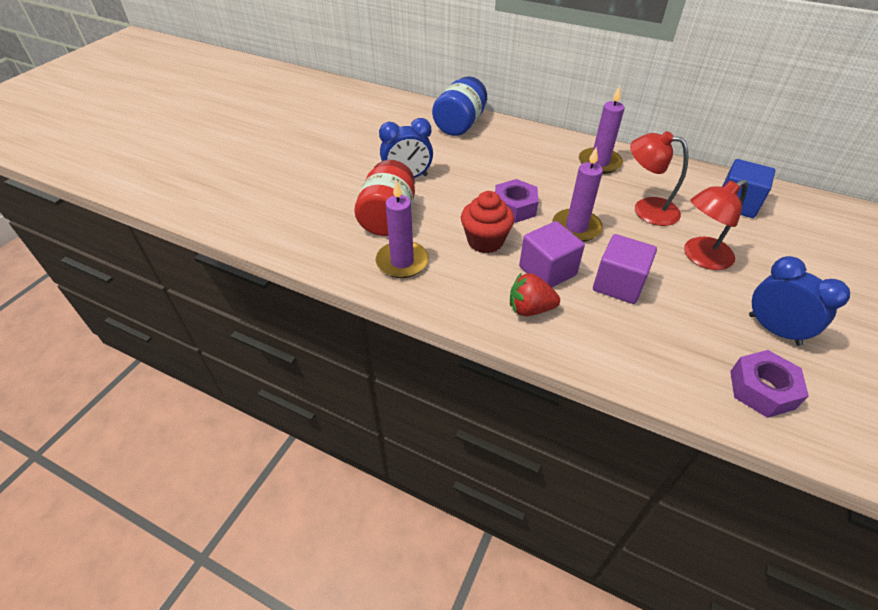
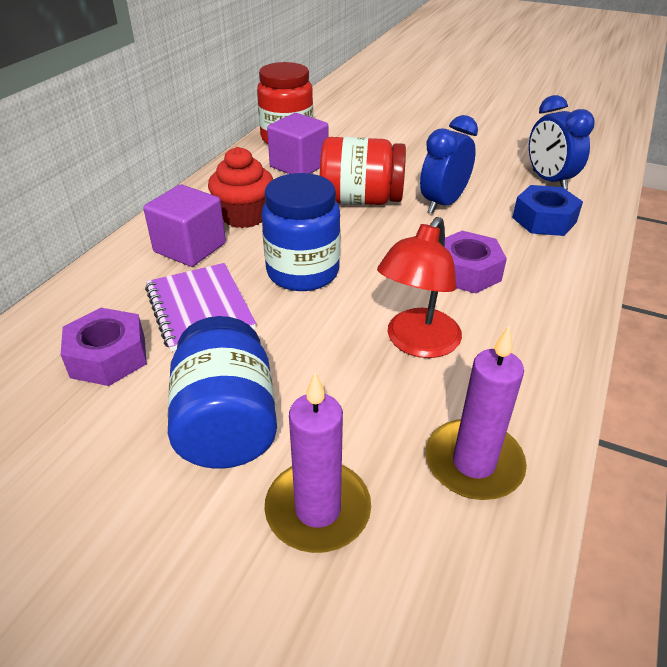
blue cube: 1 -> 0
blue jar: 1 -> 2
blue nut: 0 -> 1
purple candle: 3 -> 2
purple notebook: 0 -> 1
red jar: 1 -> 2
red lamp: 2 -> 1
red strawberry: 1 -> 0

